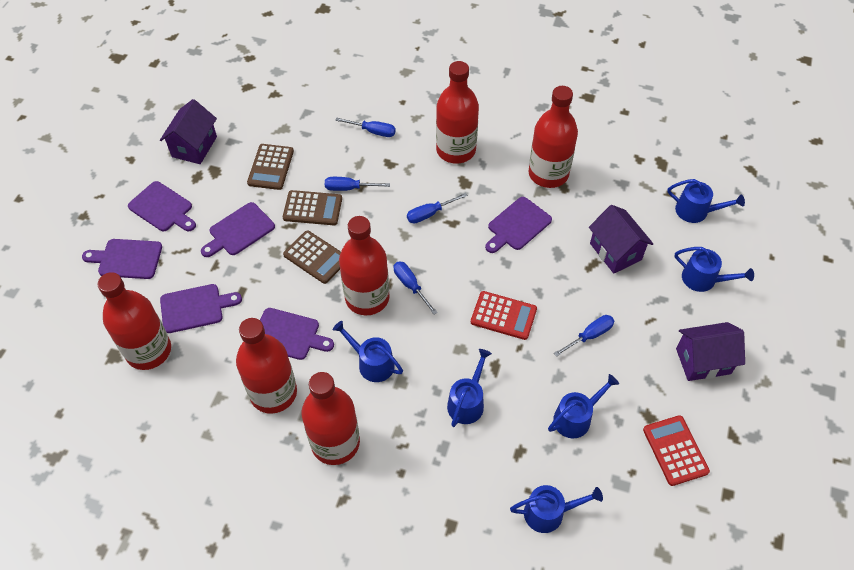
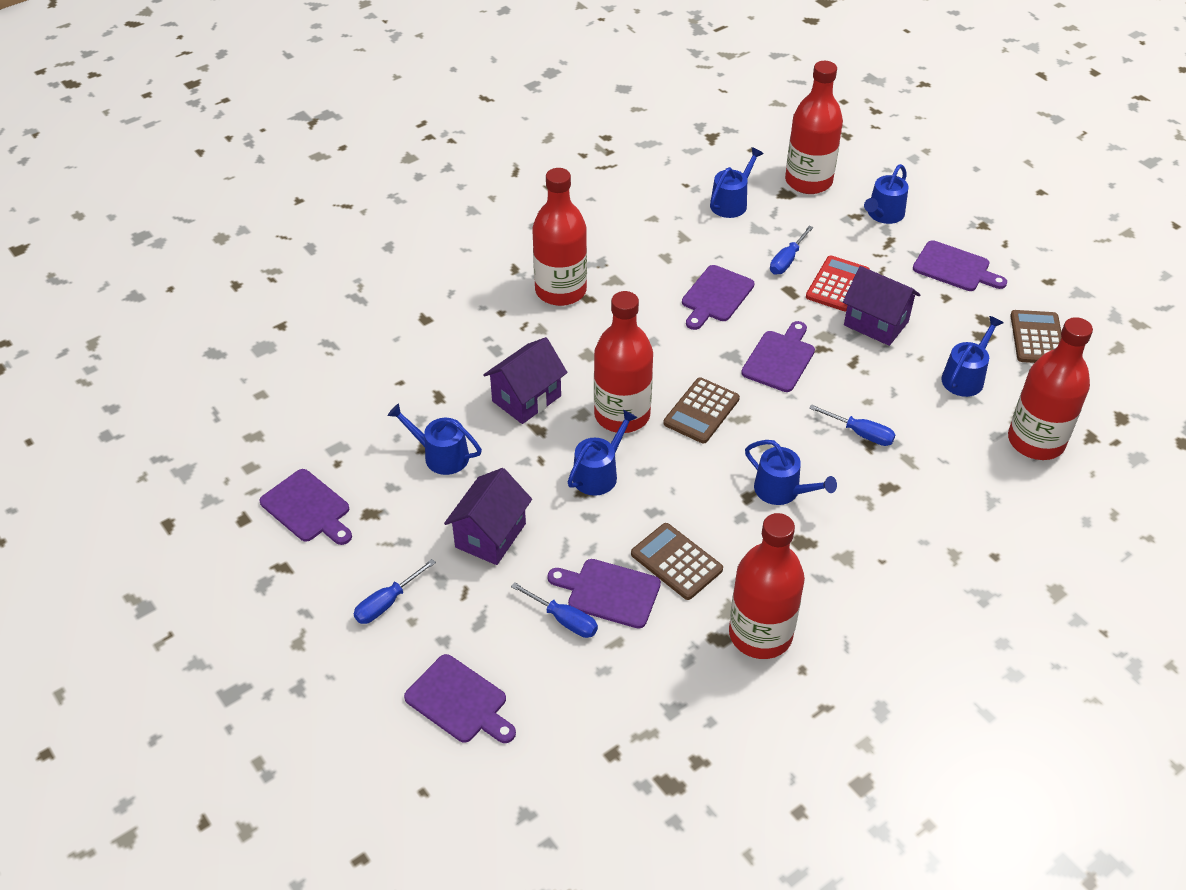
blue screwdriver: 5 -> 4
red bottle: 6 -> 5
red calculator: 2 -> 1

